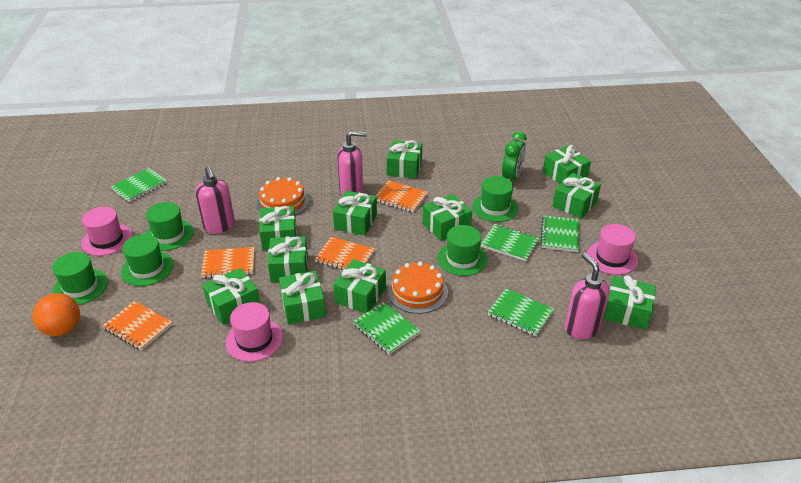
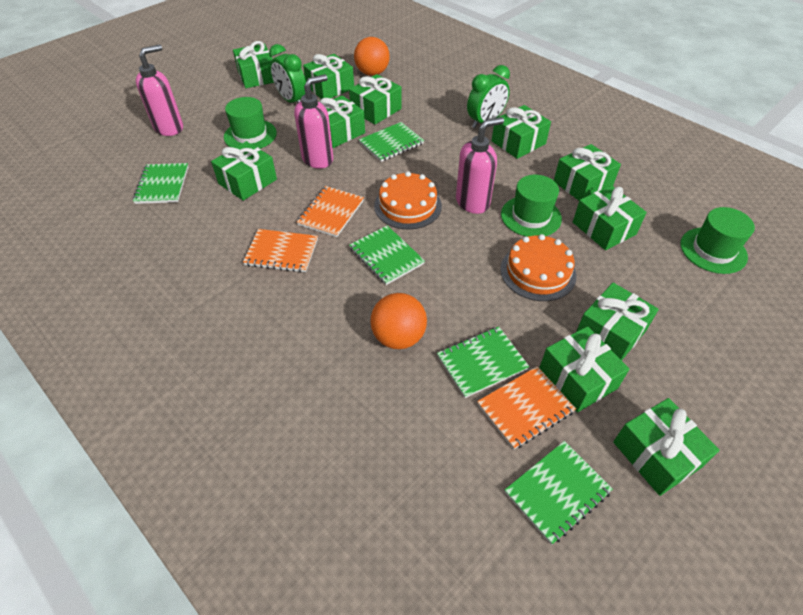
green clock: 1 -> 2
green hat: 5 -> 3
orange ball: 1 -> 2
orange notebook: 4 -> 3
pink hat: 3 -> 0

